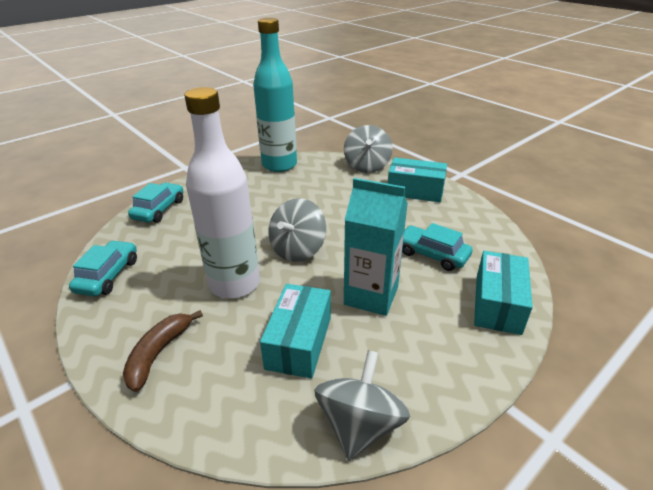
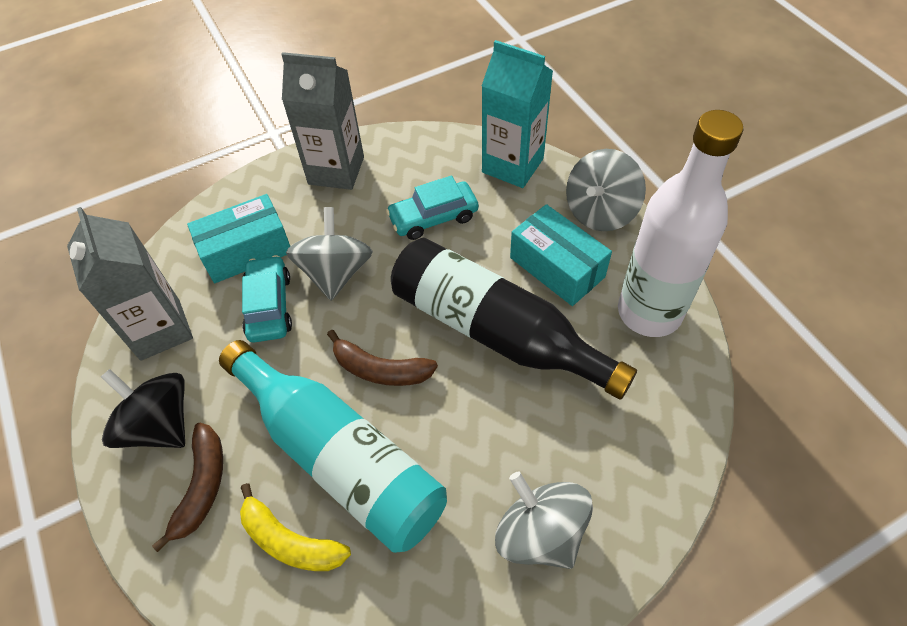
black bottle: 0 -> 1
black spinning top: 0 -> 1
brown banana: 1 -> 2
grey carton: 0 -> 2
turquoise box: 3 -> 2
turquoise car: 3 -> 2
yellow banana: 0 -> 1

